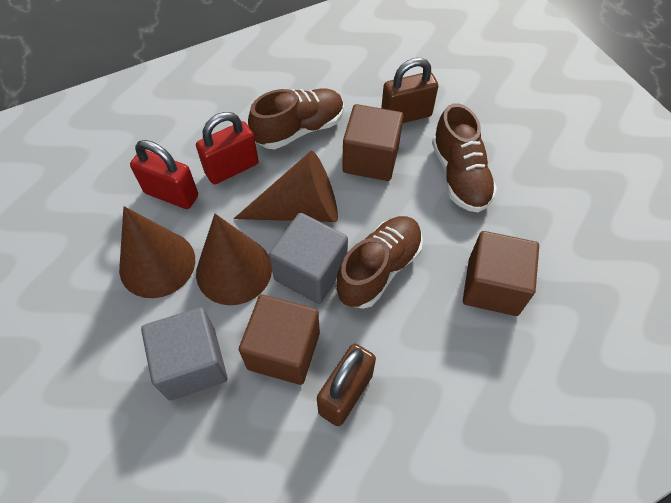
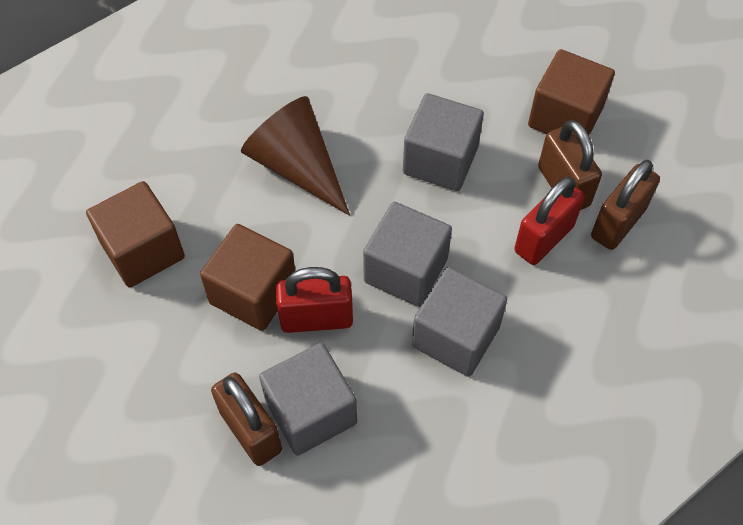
brown cone: 3 -> 1
brown padlock: 2 -> 3
brown shoe: 3 -> 0
grey cube: 2 -> 4

